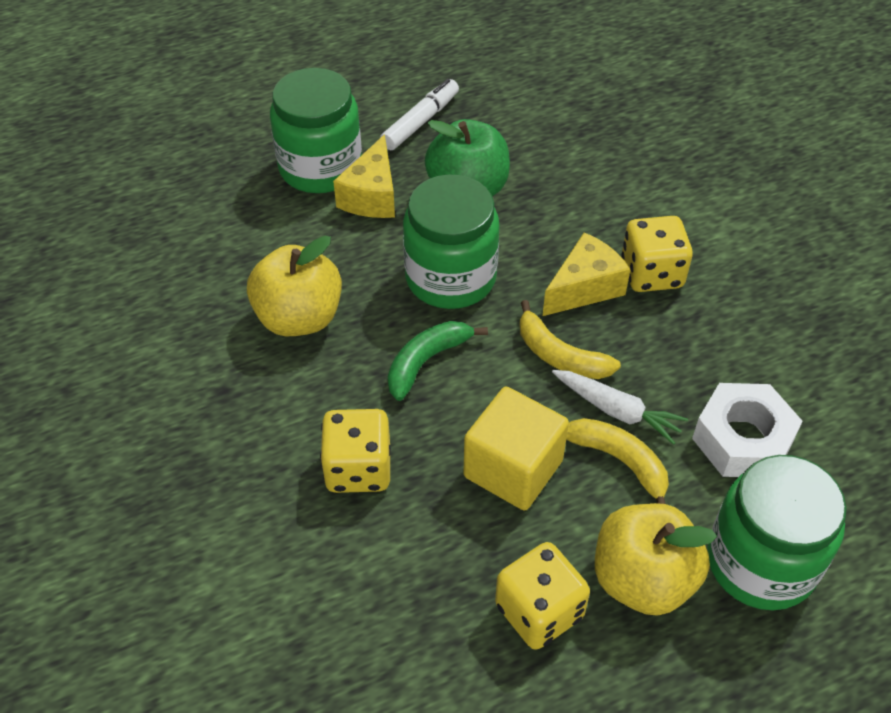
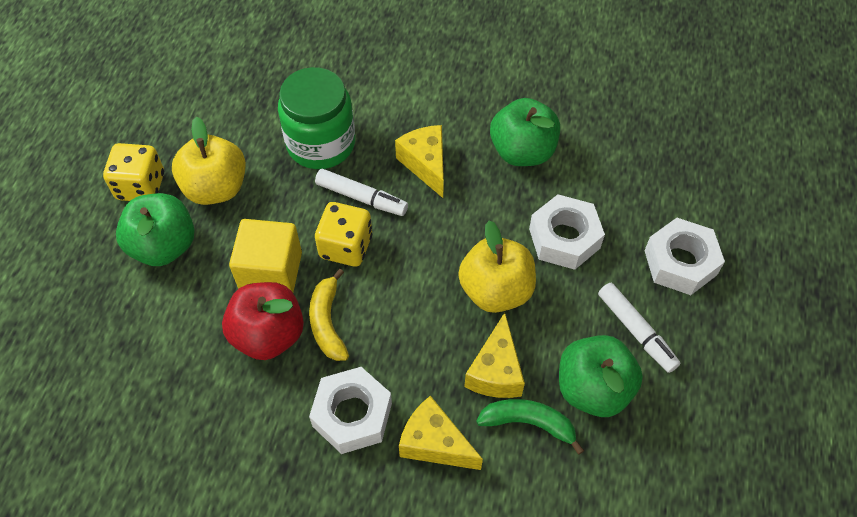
green apple: 1 -> 3
green jar: 3 -> 1
red apple: 0 -> 1
white carrot: 1 -> 0
white marker: 1 -> 2
white nut: 1 -> 3
yellow banana: 2 -> 1
yellow cheese: 2 -> 3
yellow dice: 3 -> 2

